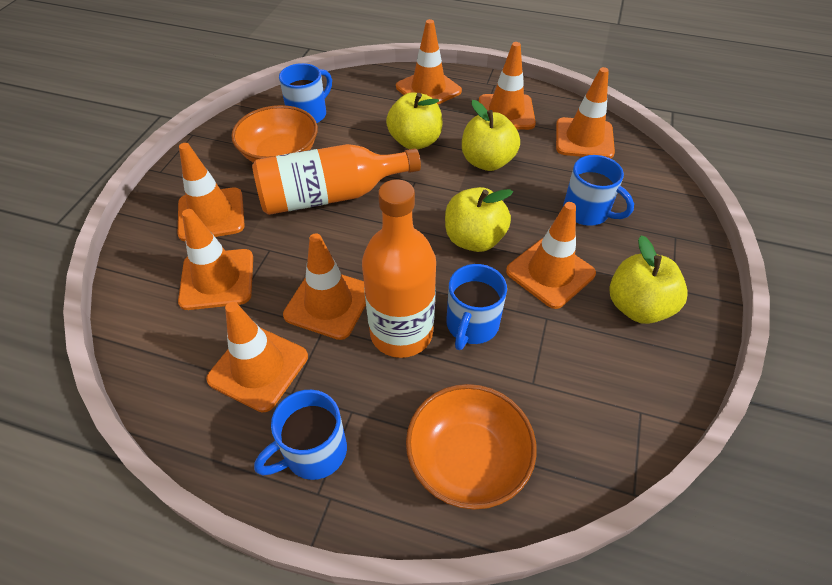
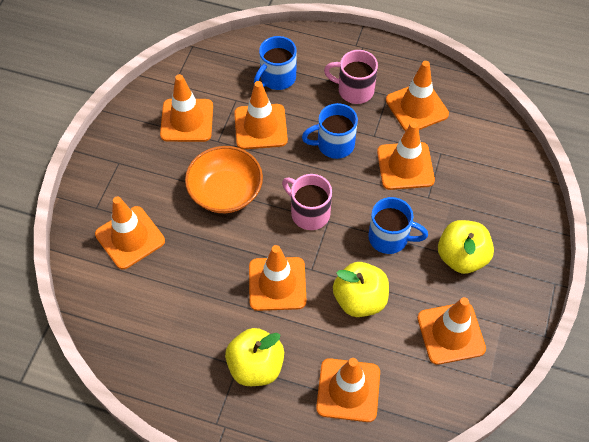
blue mug: 4 -> 3
orange bottle: 2 -> 0
orange bowl: 2 -> 1
pink mug: 0 -> 2
yellow apple: 4 -> 3

